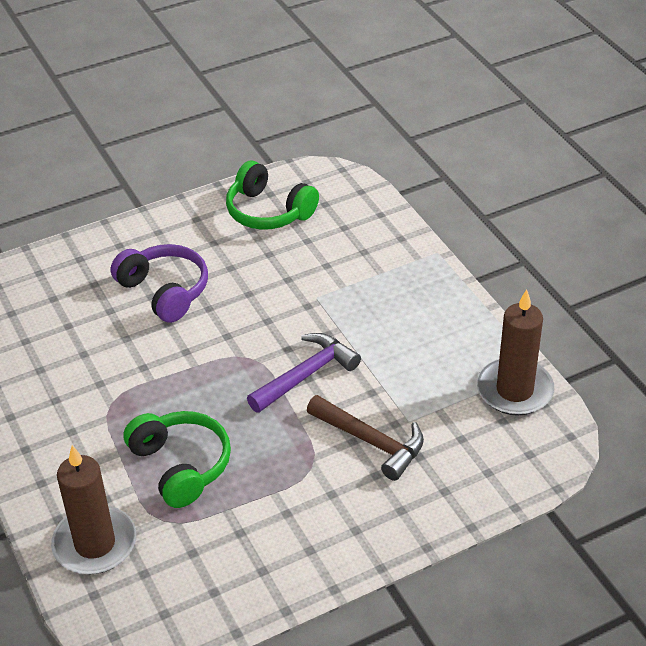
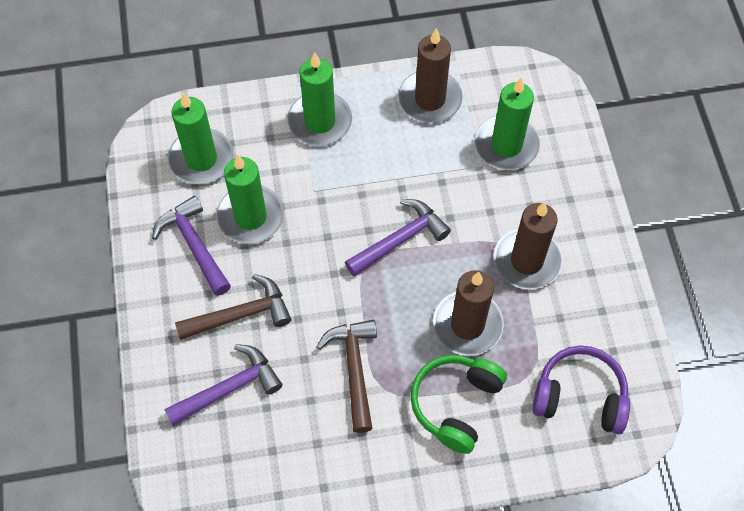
brown candle: 2 -> 3
brown hammer: 1 -> 2
green candle: 0 -> 4
green headphones: 2 -> 1
purple hammer: 1 -> 3

